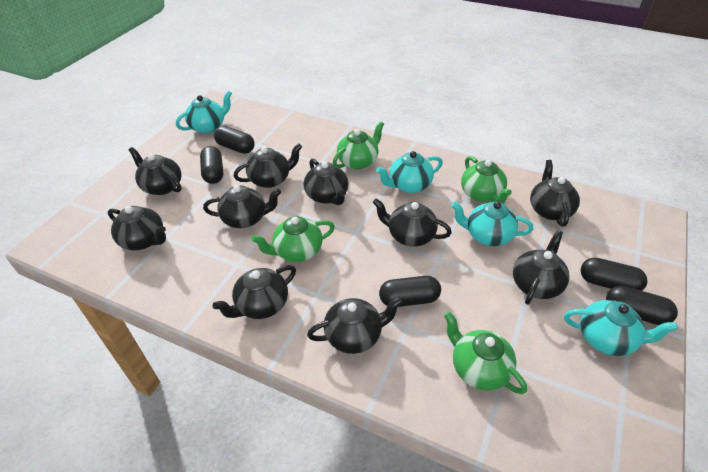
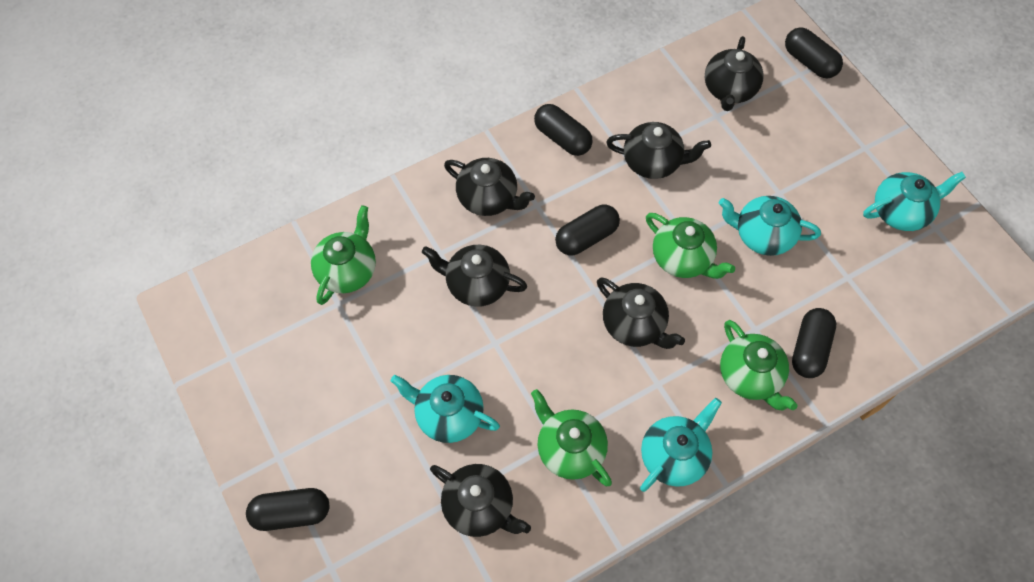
black teapot: 10 -> 6

